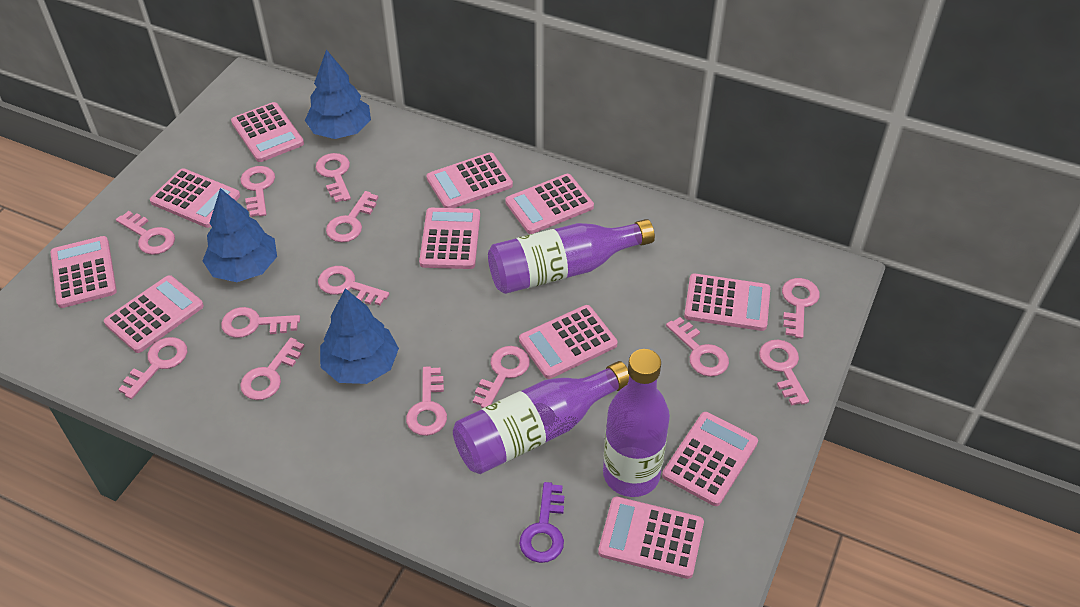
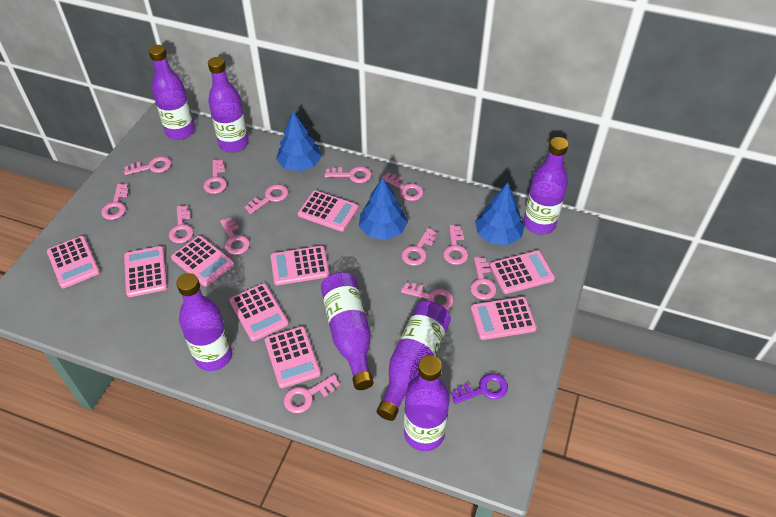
pink calculator: 11 -> 9
purple bottle: 3 -> 7

